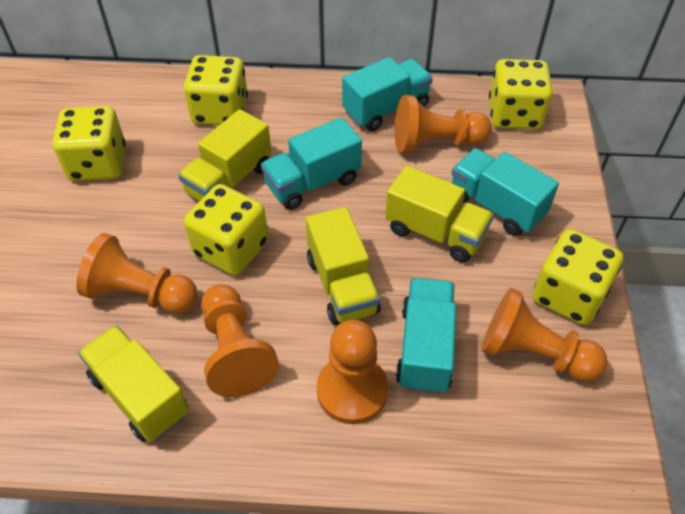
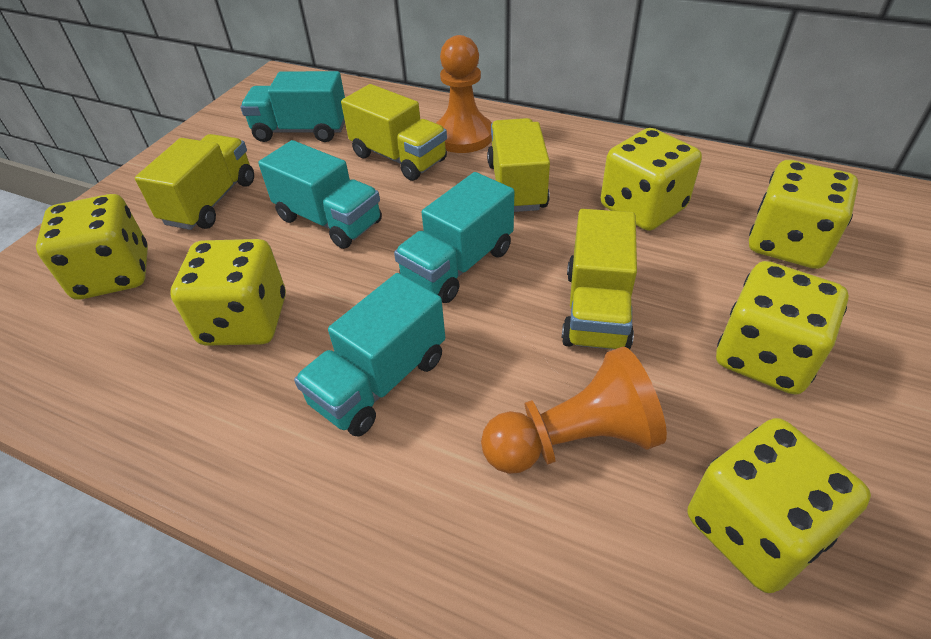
orange pawn: 5 -> 2
yellow dice: 5 -> 6

